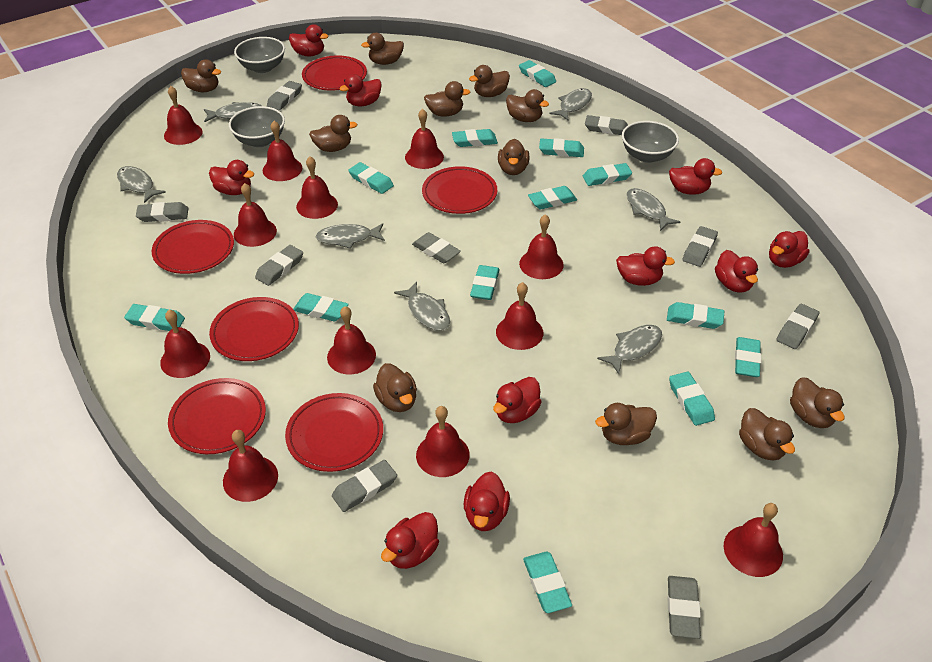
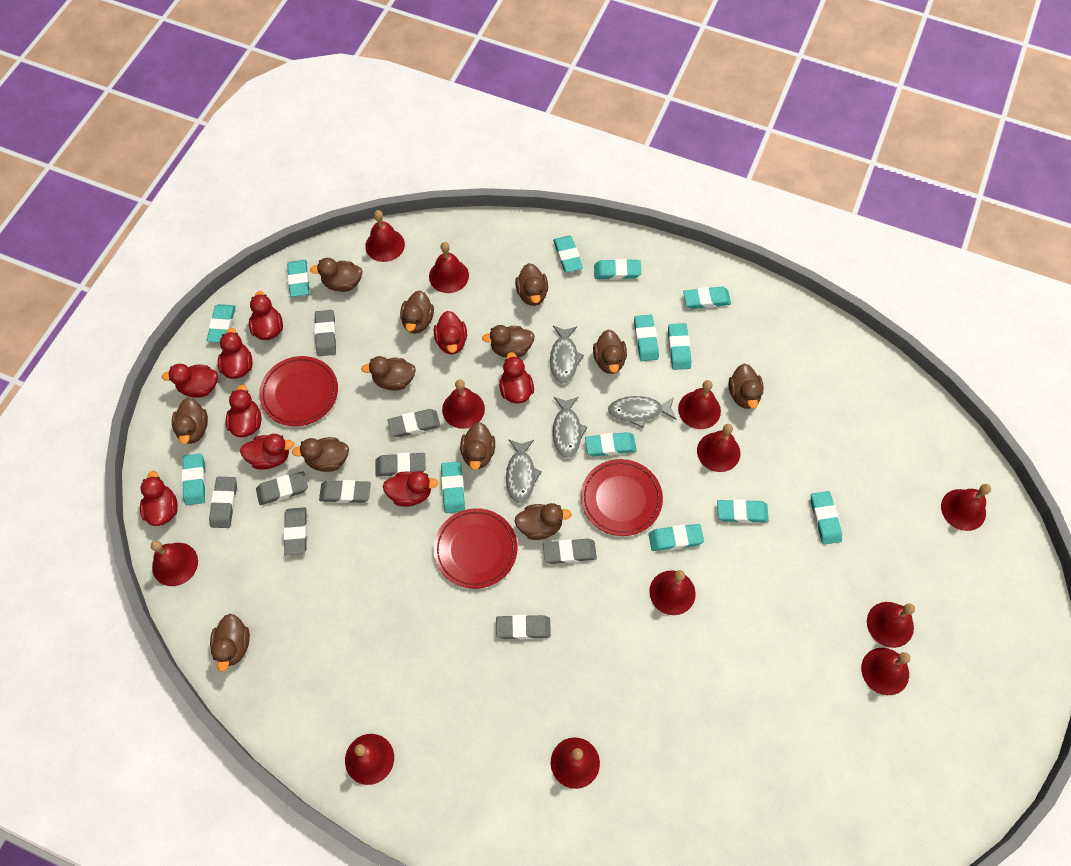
brown duck: 11 -> 12
grey bowl: 3 -> 0
grey fish: 7 -> 4
red duck: 10 -> 9
red plate: 6 -> 3

